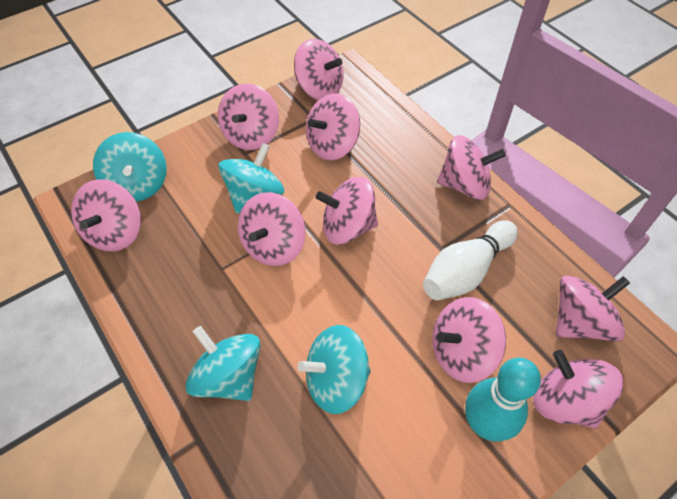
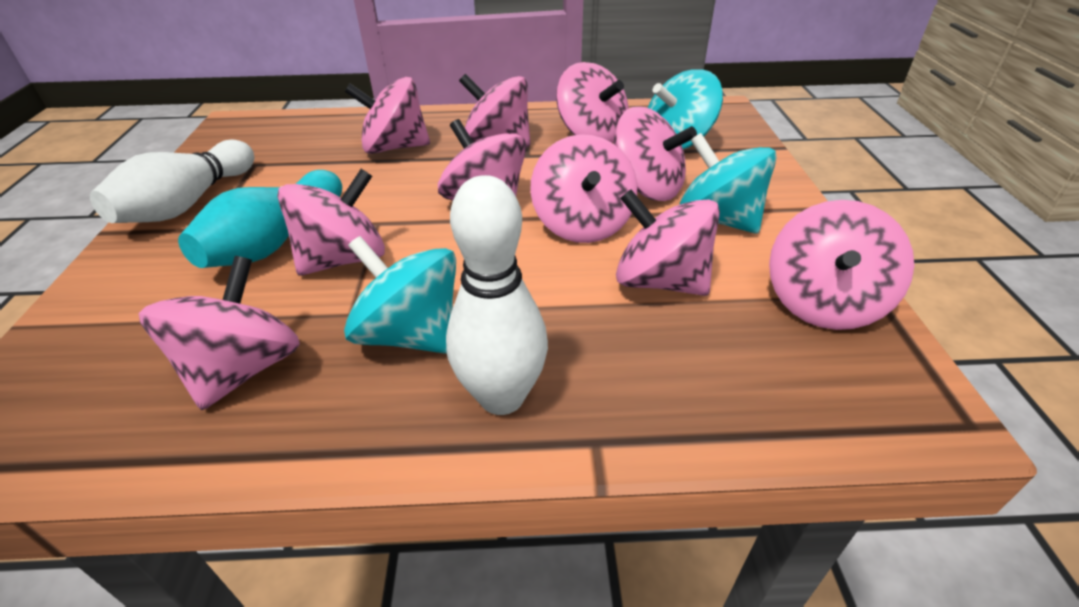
turquoise spinning top: 4 -> 3
white bowling pin: 1 -> 2

